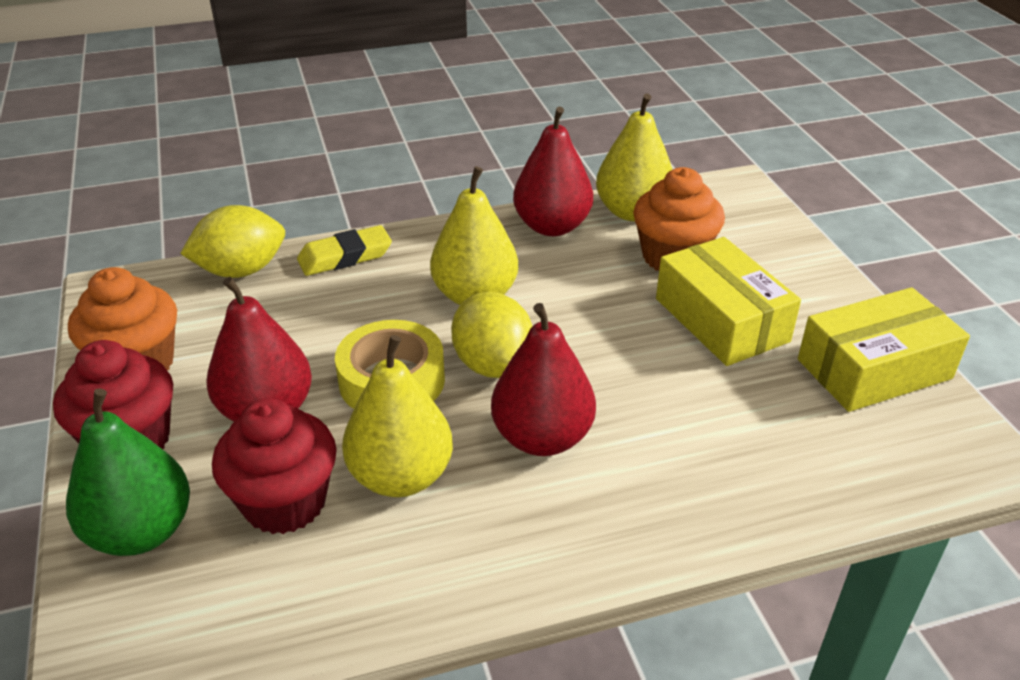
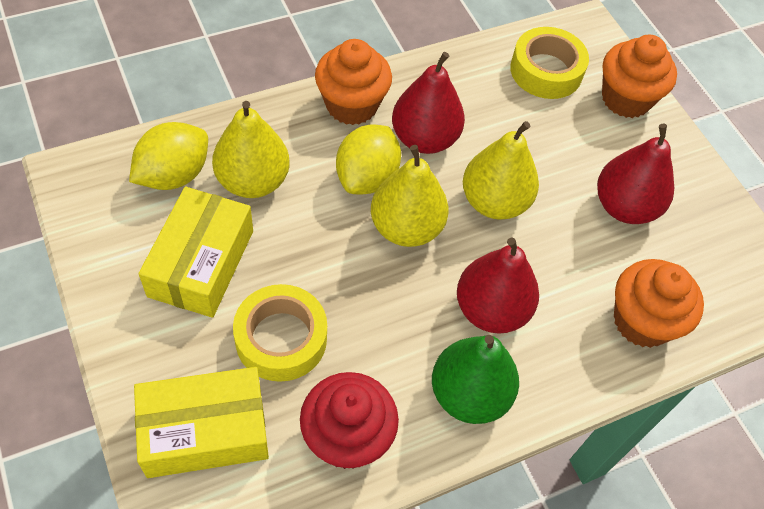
orange cupcake: 2 -> 3
red cupcake: 2 -> 1
yellow eraser: 1 -> 0
yellow tape: 1 -> 2

